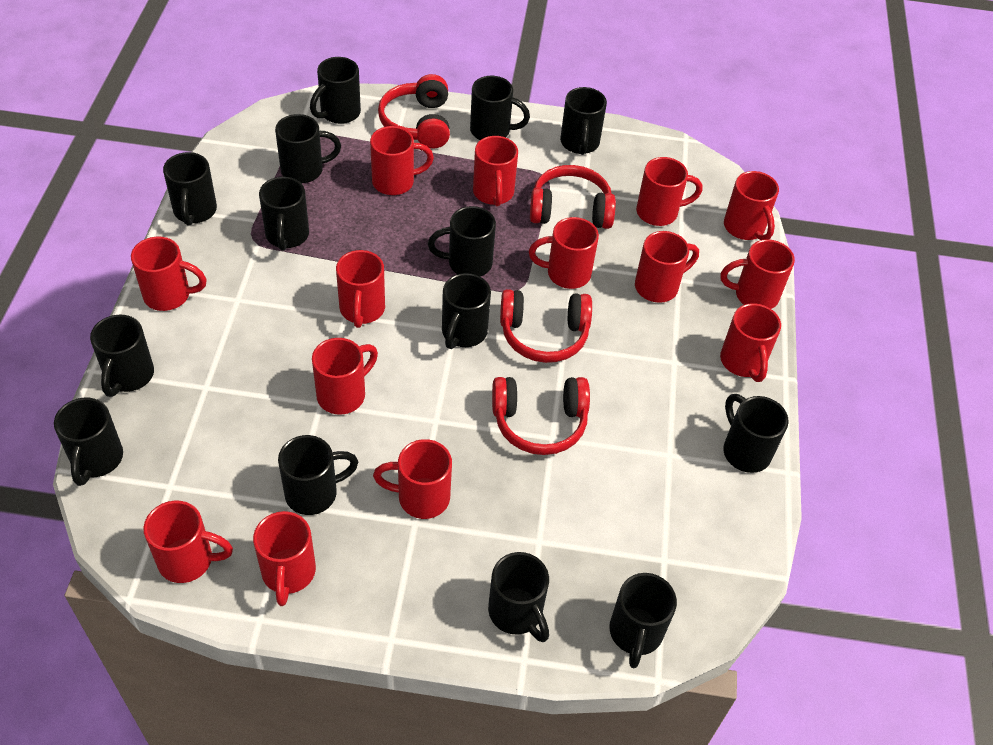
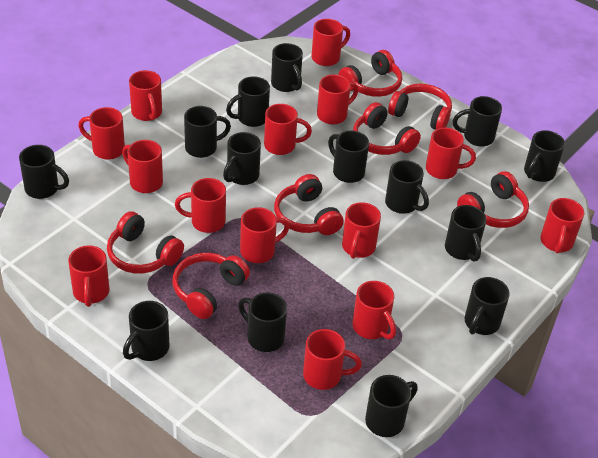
red headphones: 4 -> 7

